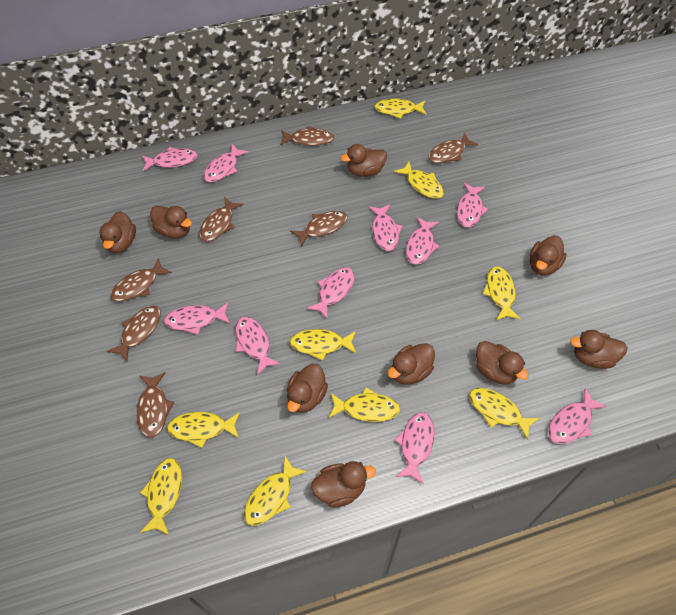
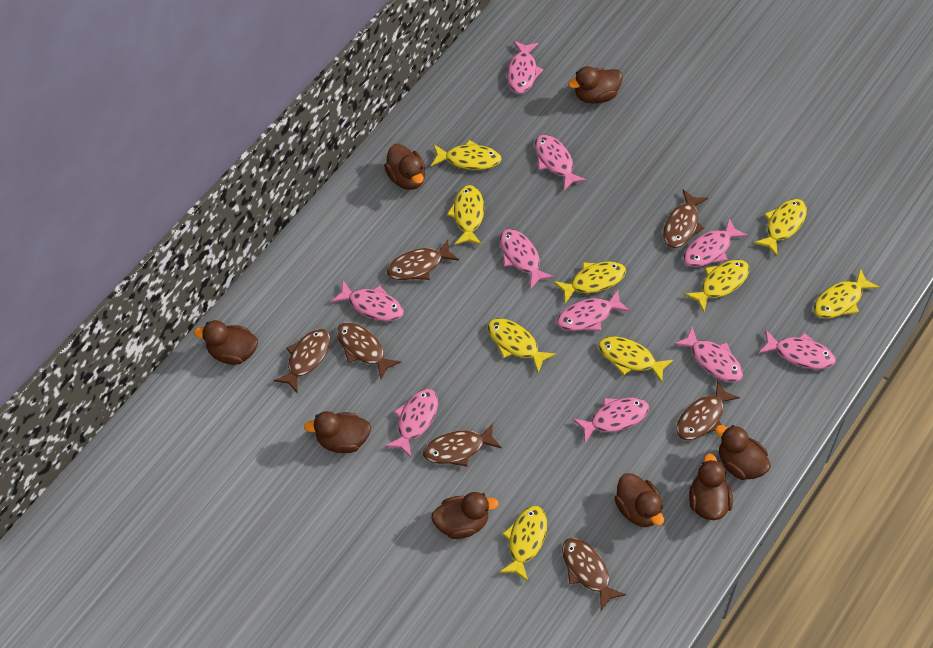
brown duck: 9 -> 8

